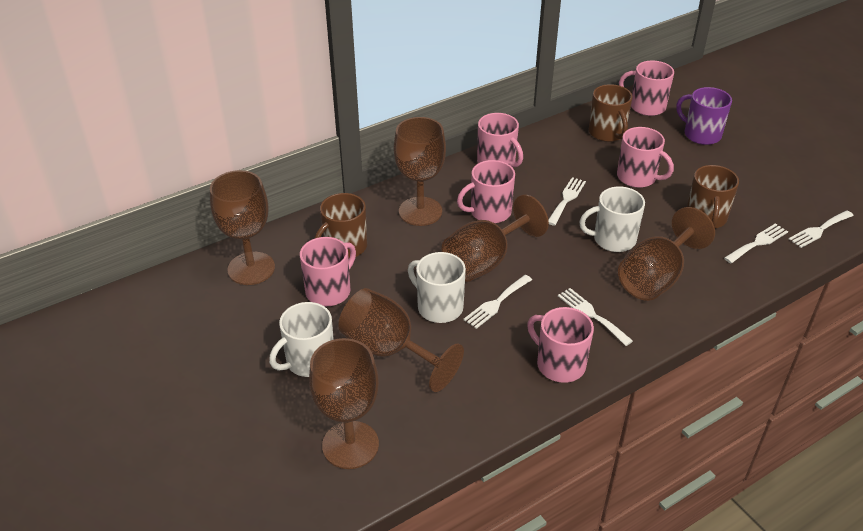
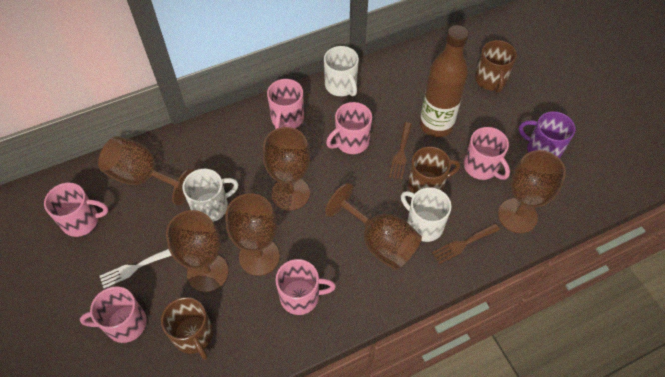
brown bottle: 0 -> 1
brown fork: 0 -> 2
white fork: 5 -> 1

